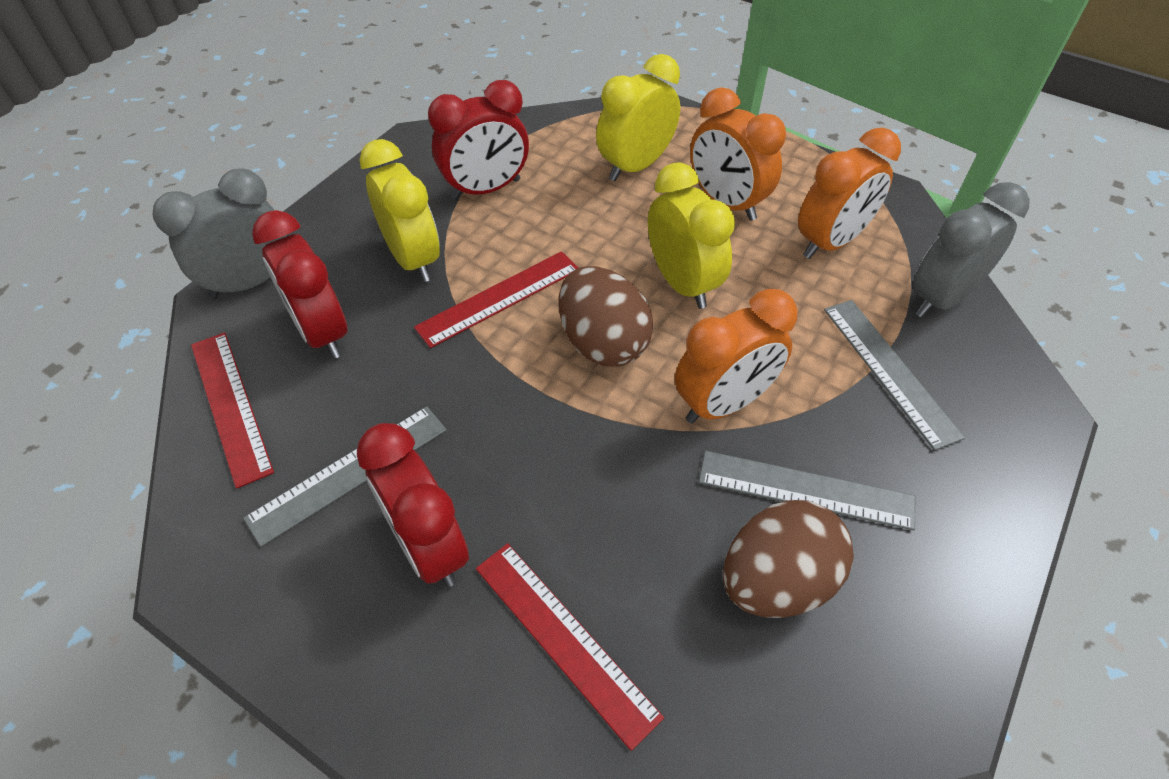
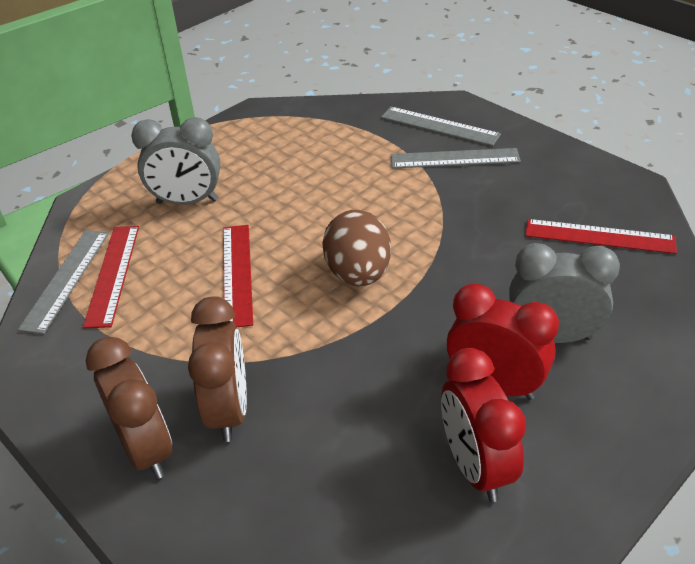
brown clock: 0 -> 2
brown egg: 2 -> 1
orange clock: 3 -> 0
red clock: 3 -> 2
yellow clock: 3 -> 0

